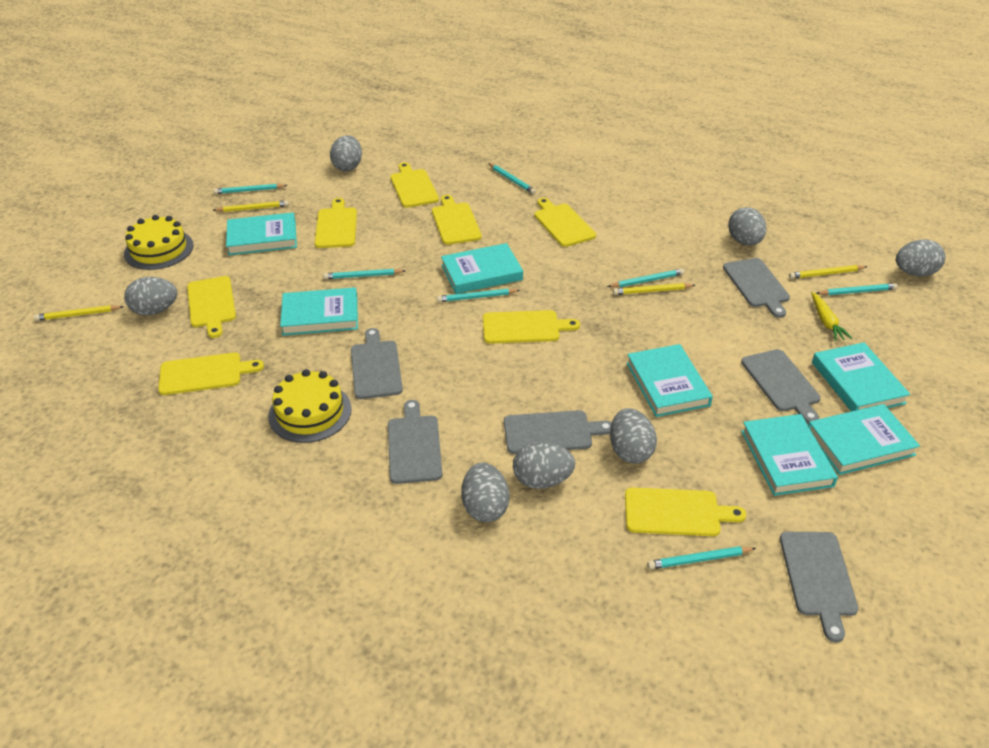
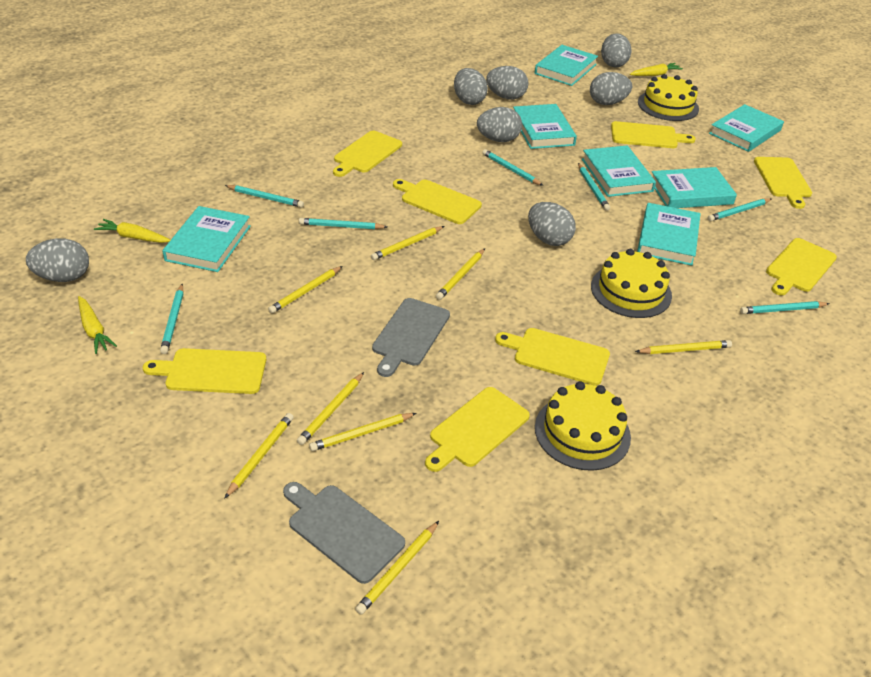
grey cutting board: 6 -> 2
yellow cake: 2 -> 3
yellow carrot: 1 -> 3
yellow pencil: 4 -> 8

